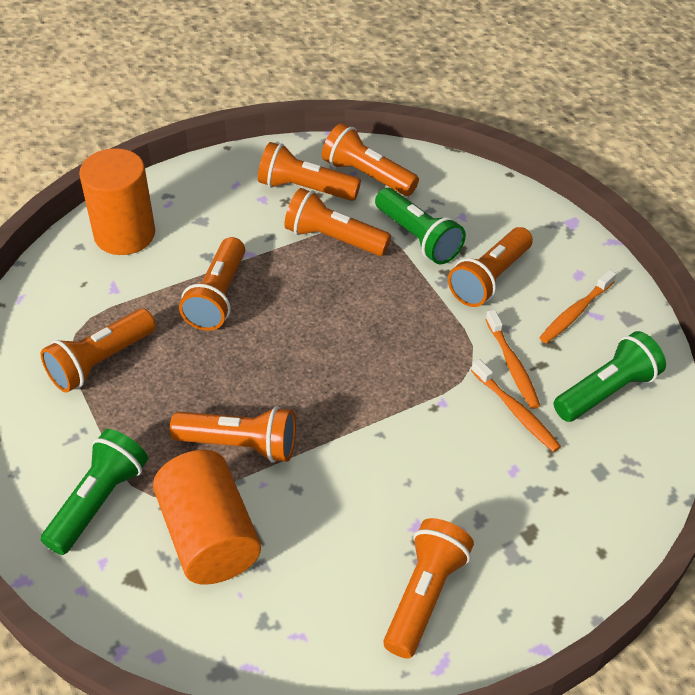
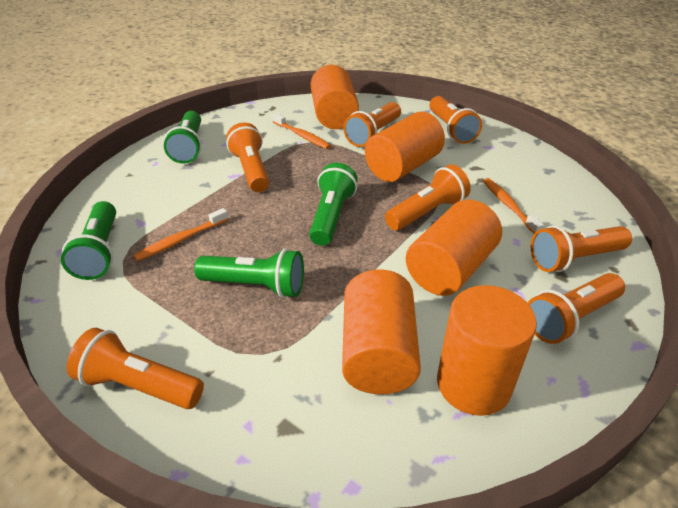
green flashlight: 3 -> 4
orange cylinder: 2 -> 5
orange flashlight: 8 -> 7

